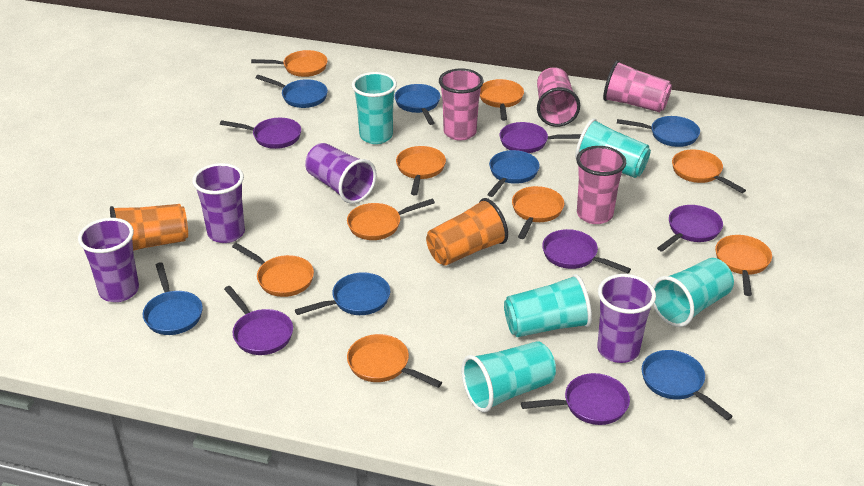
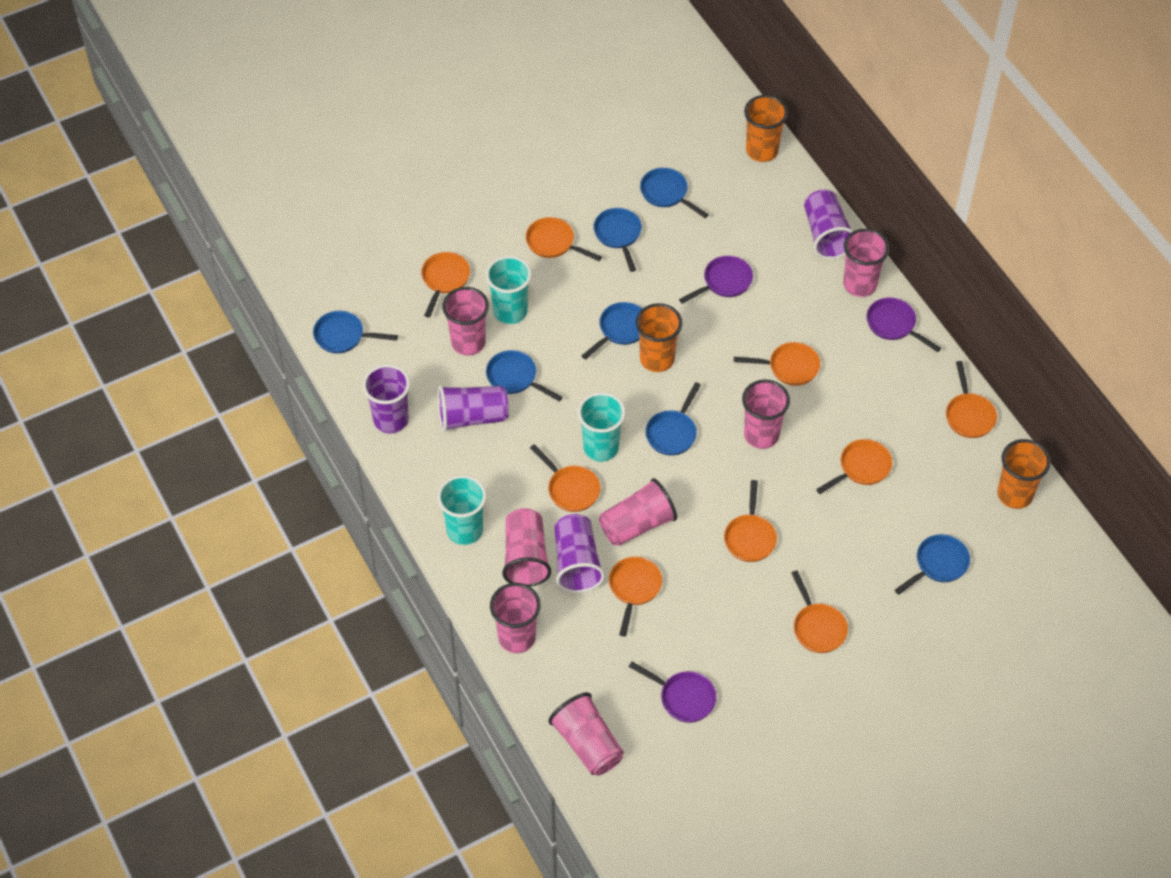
orange cup: 2 -> 3
pink cup: 4 -> 7
purple pan: 6 -> 3
turquoise cup: 5 -> 3

